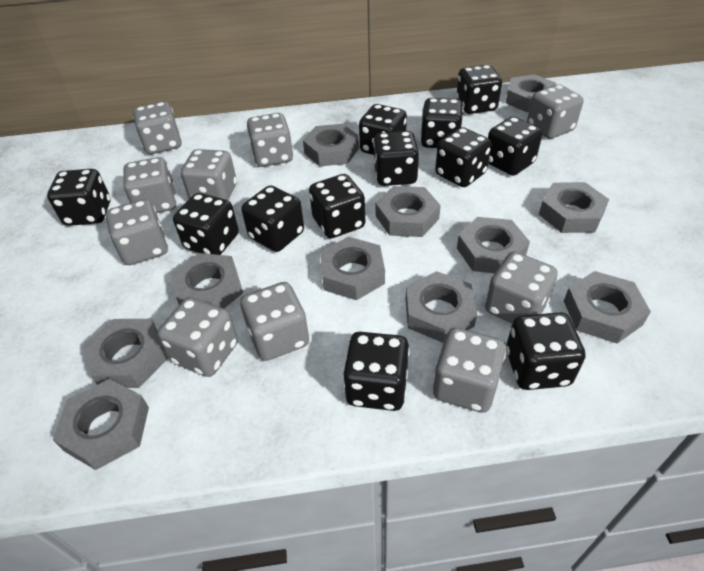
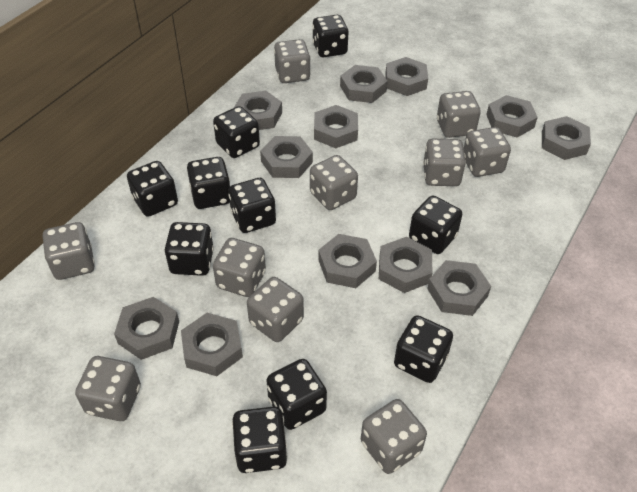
black dice: 12 -> 10
grey nut: 11 -> 12

